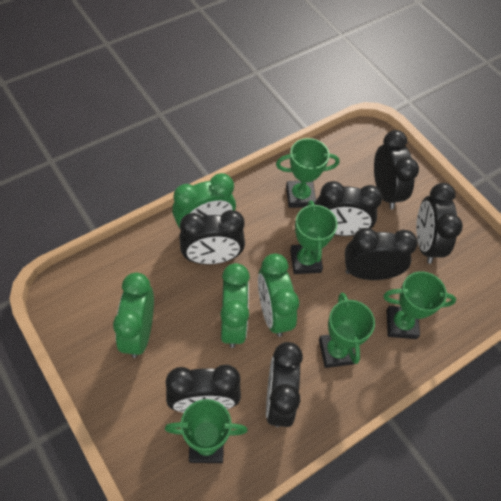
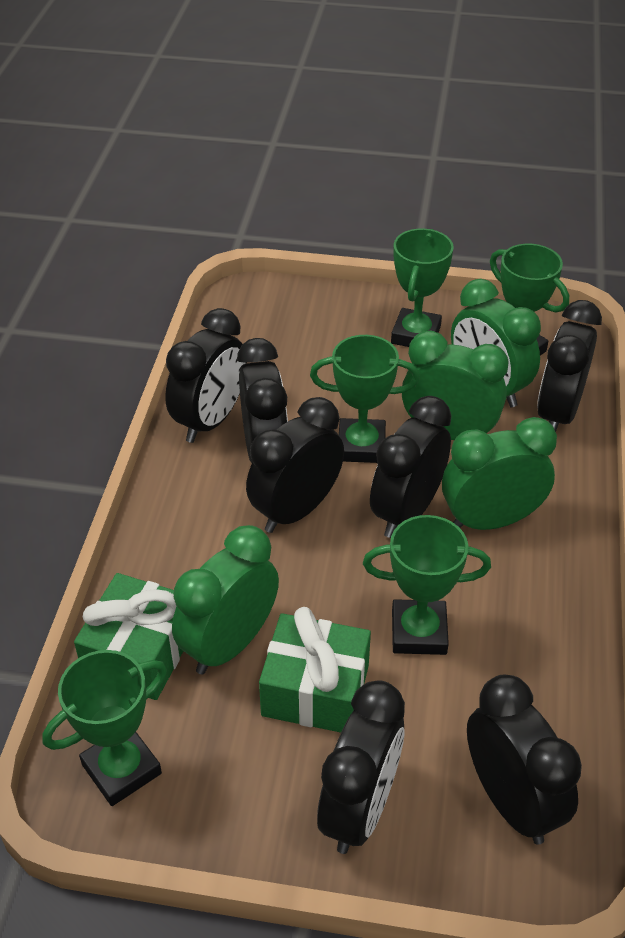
green gift: 0 -> 2

